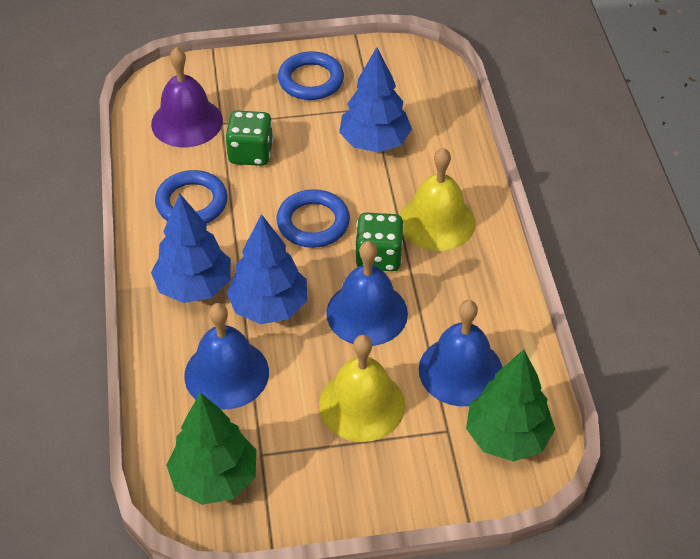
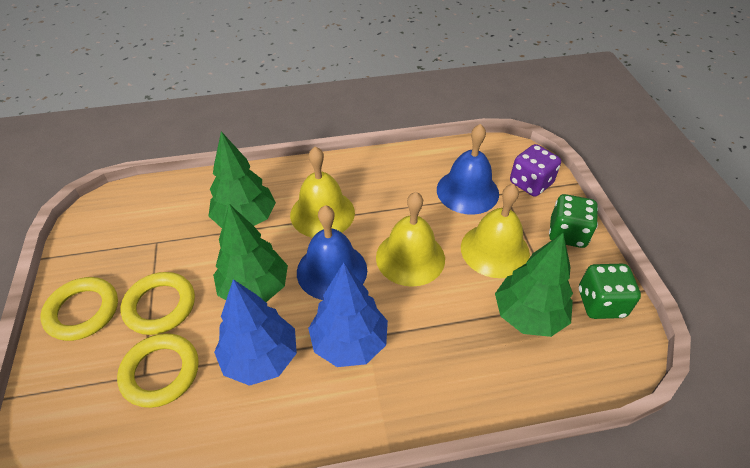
blue bell: 3 -> 2
blue ring: 3 -> 0
blue tree: 3 -> 2
green tree: 2 -> 3
purple bell: 1 -> 0
purple dice: 0 -> 1
yellow bell: 2 -> 3
yellow ring: 0 -> 3

